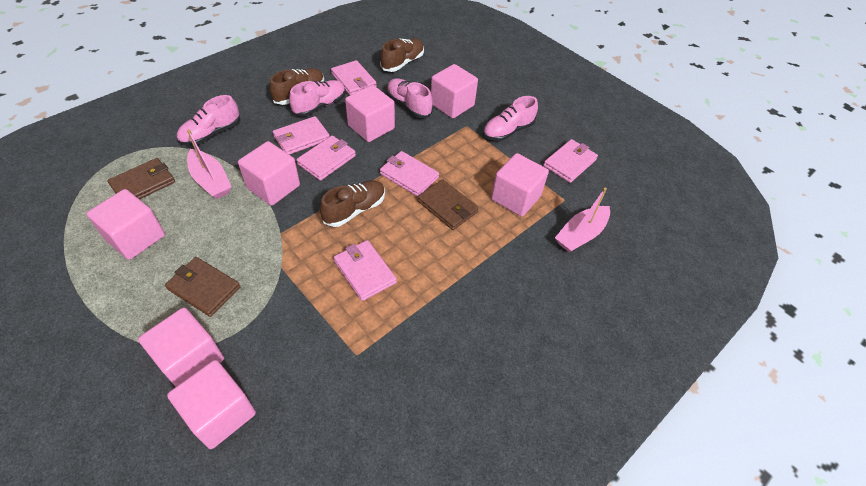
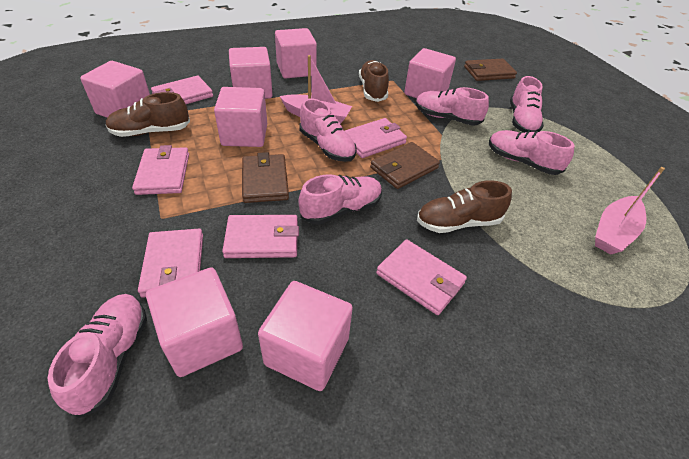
pink shoe: 4 -> 6

